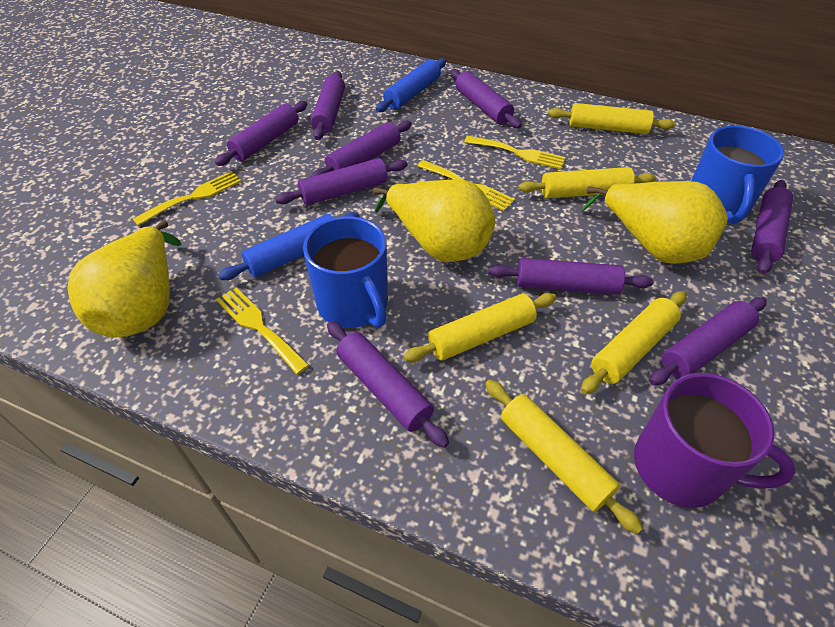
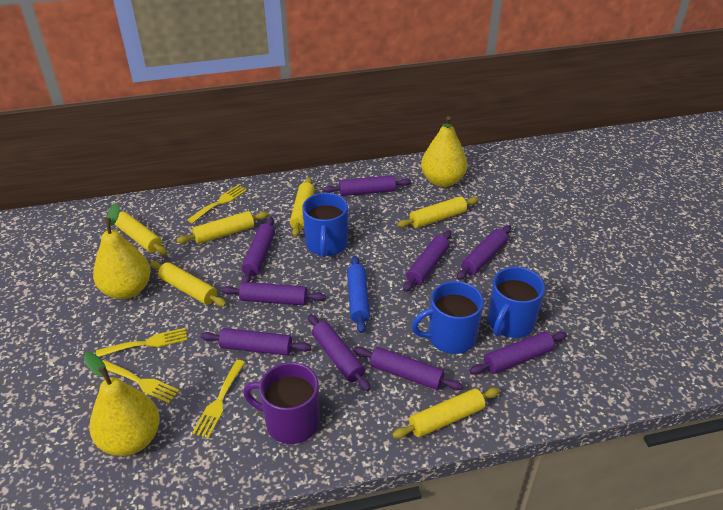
blue mug: 2 -> 3
blue rolling pin: 2 -> 1
yellow rolling pin: 5 -> 6

